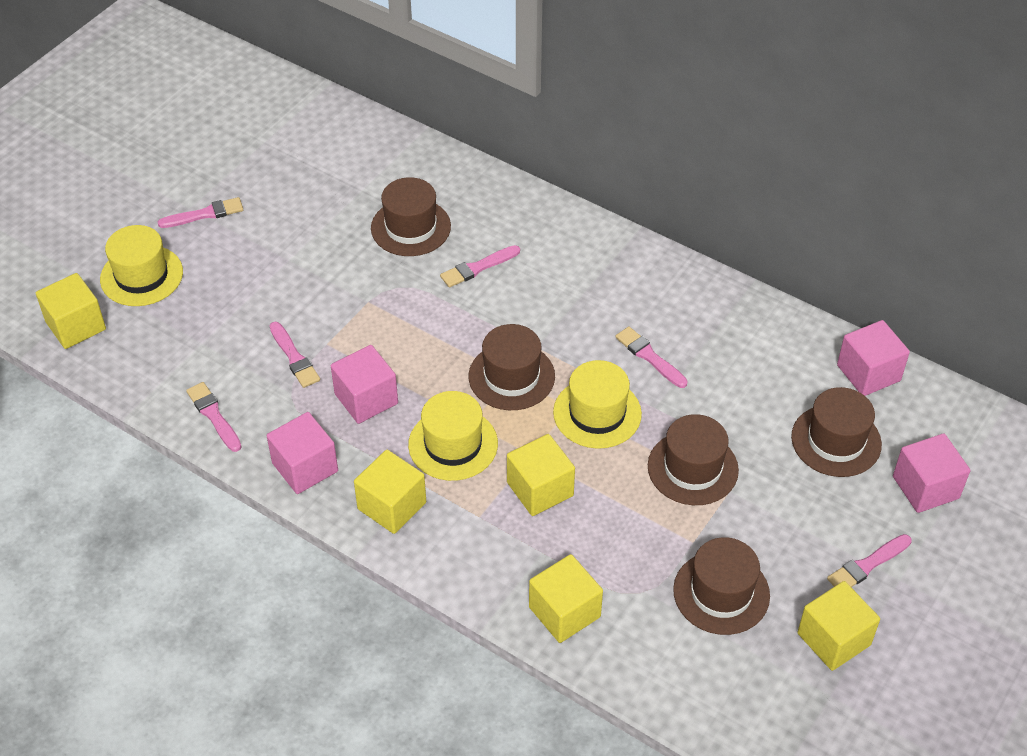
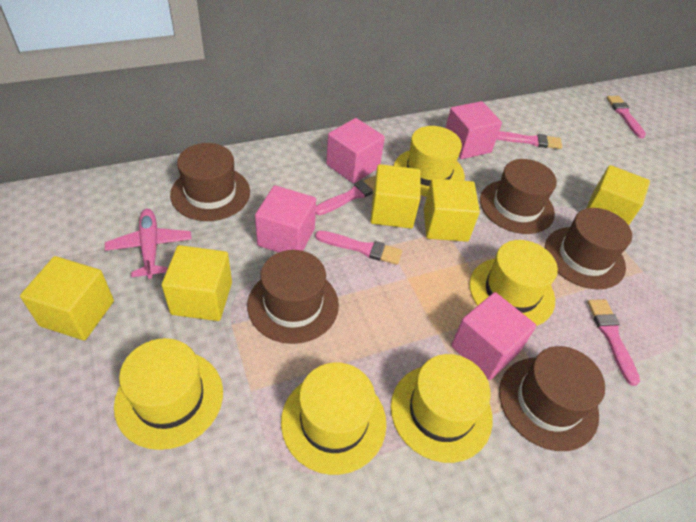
pink brush: 6 -> 5
pink plane: 0 -> 1
yellow hat: 3 -> 5

